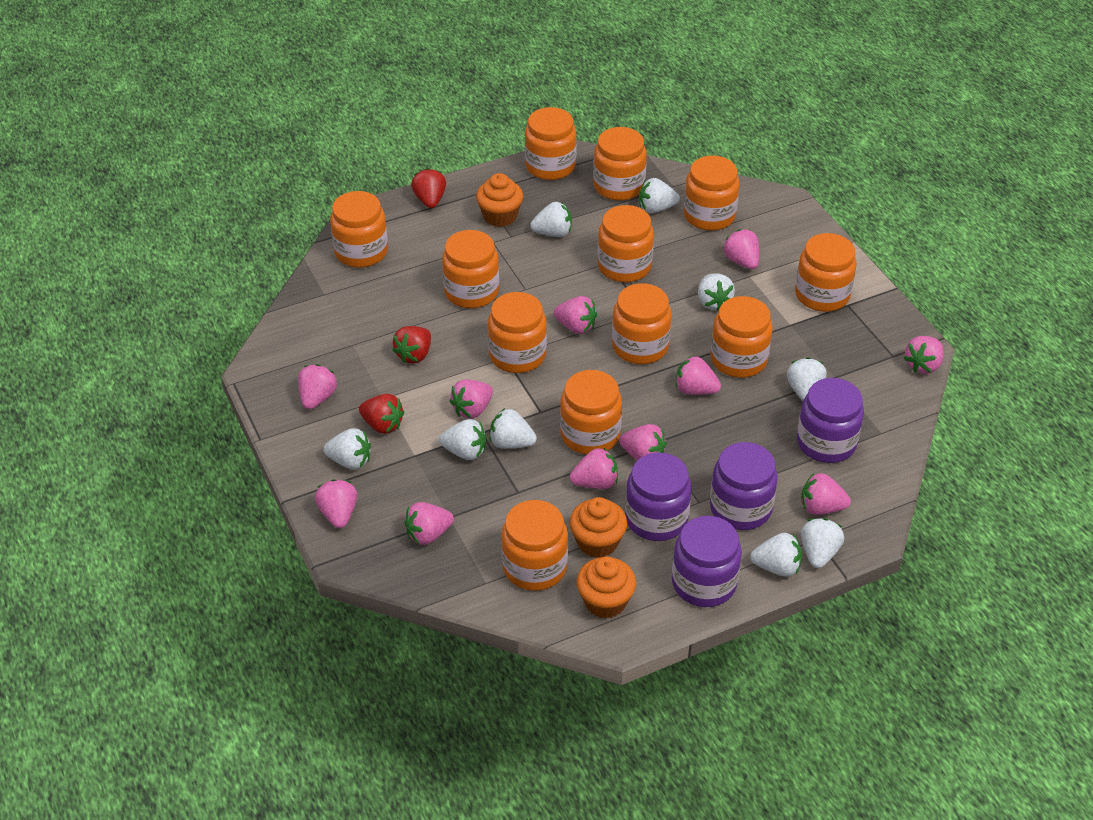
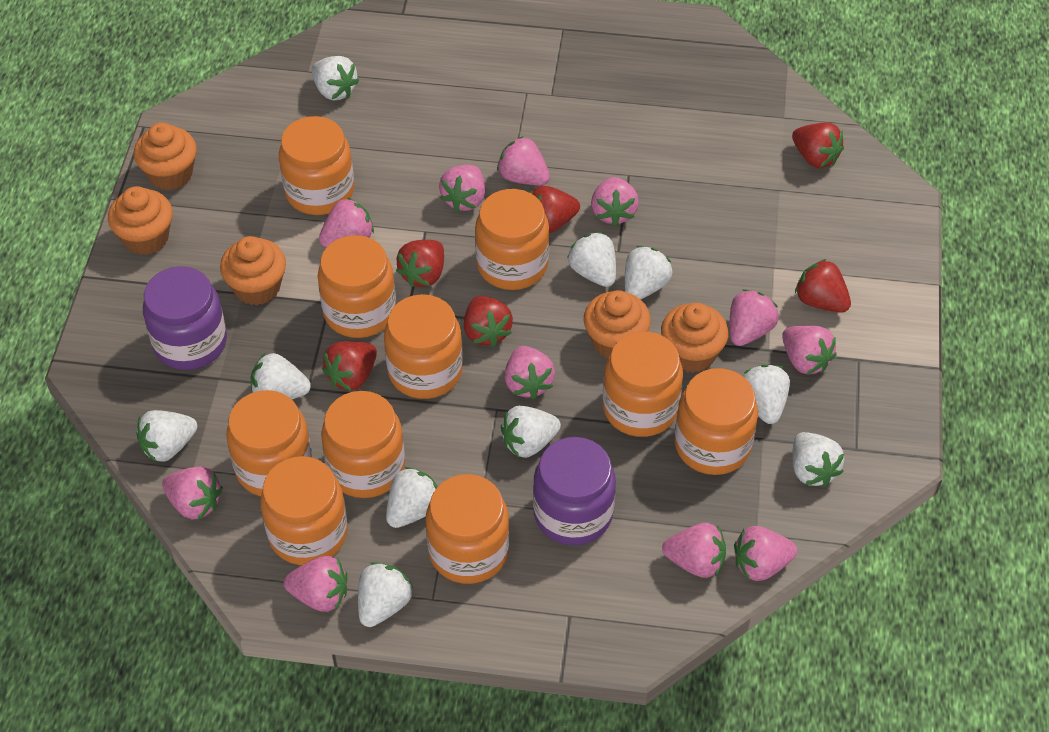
orange cupcake: 3 -> 5
orange jar: 12 -> 10
purple jar: 4 -> 2
red strawberry: 3 -> 6
white strawberry: 9 -> 10

